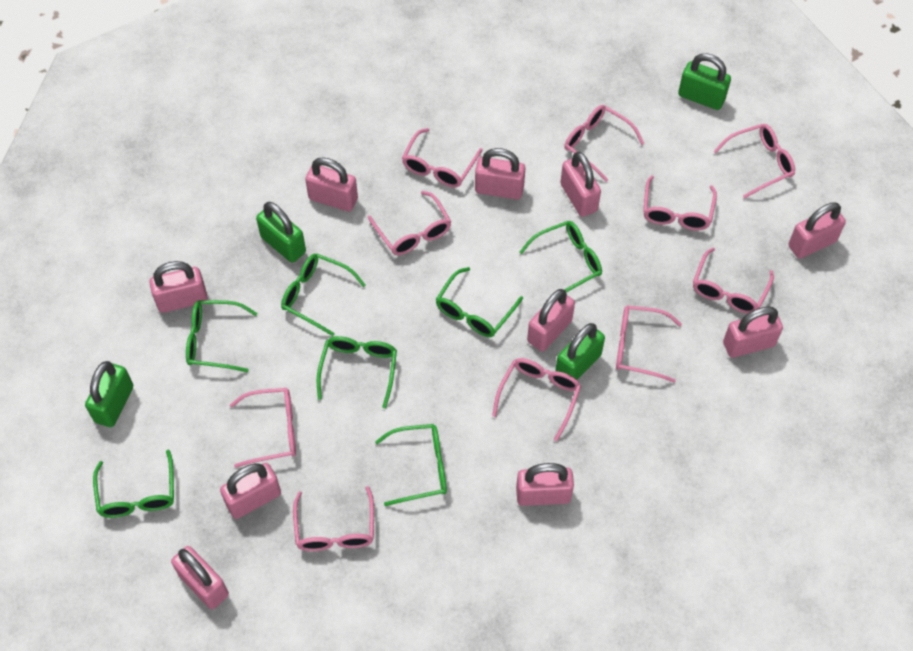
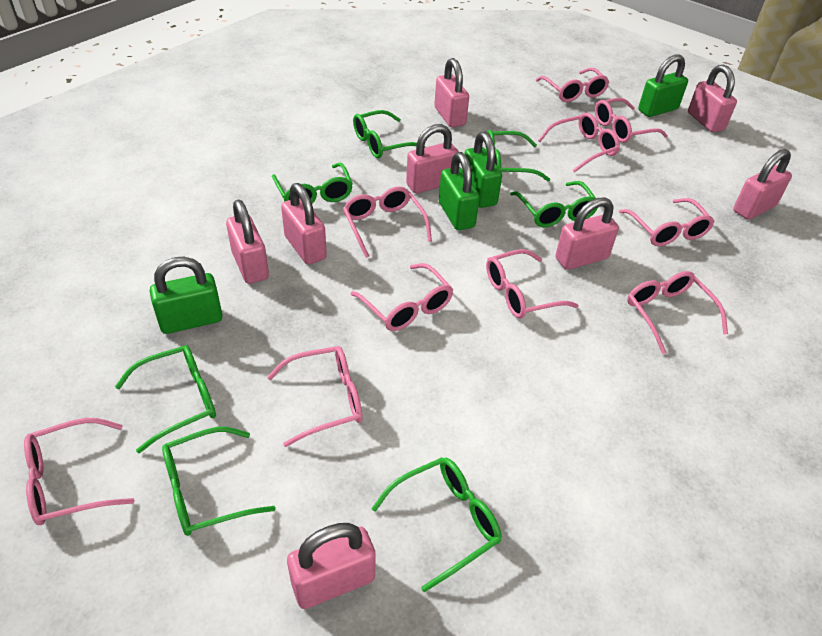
pink padlock: 10 -> 8

